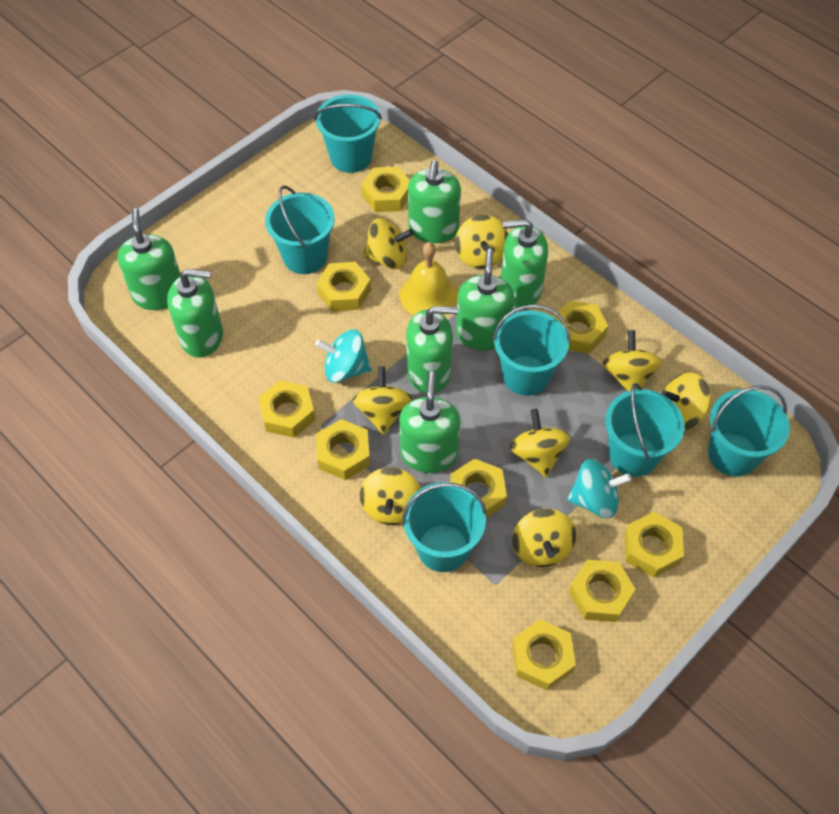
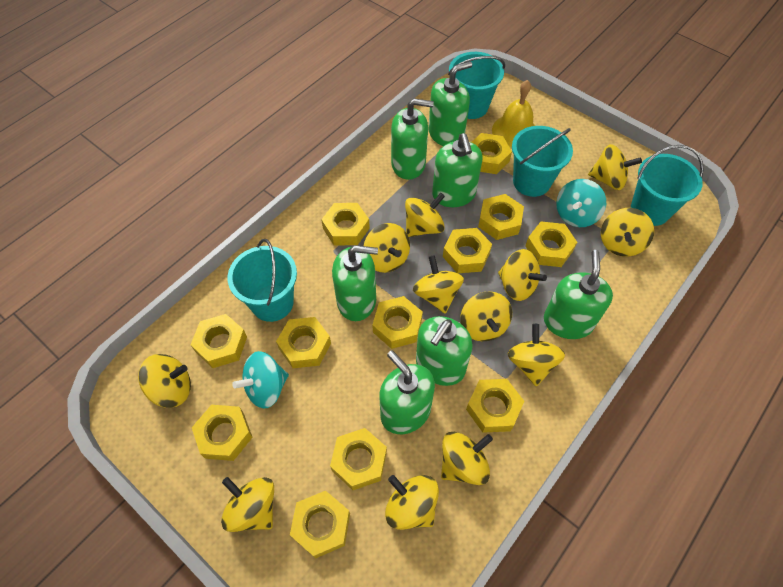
turquoise bucket: 6 -> 4
yellow nut: 9 -> 12
yellow spinning top: 8 -> 12

